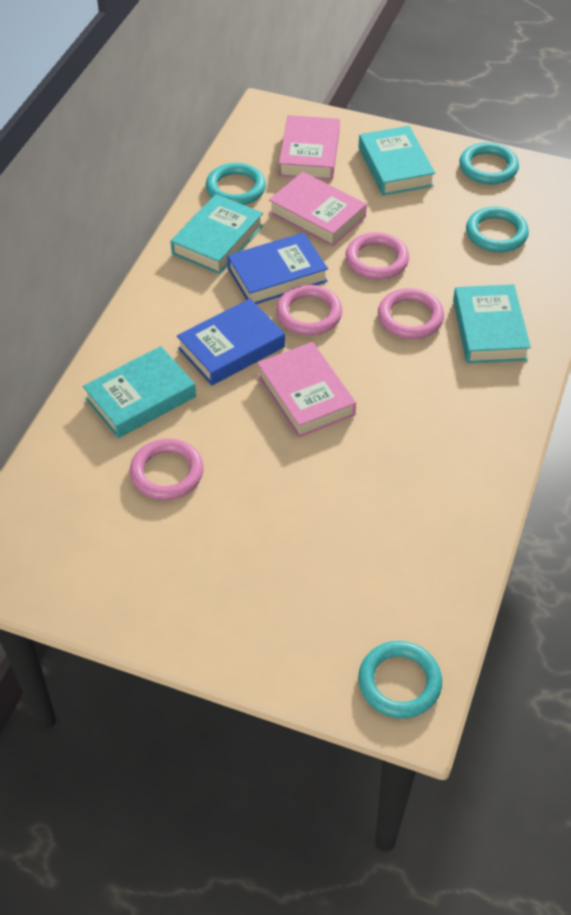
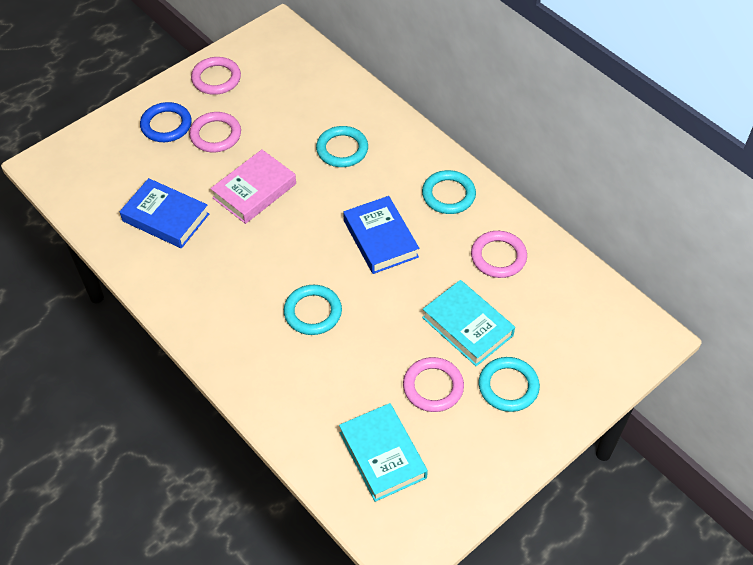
blue ring: 0 -> 1
pink book: 3 -> 1
turquoise book: 4 -> 2

